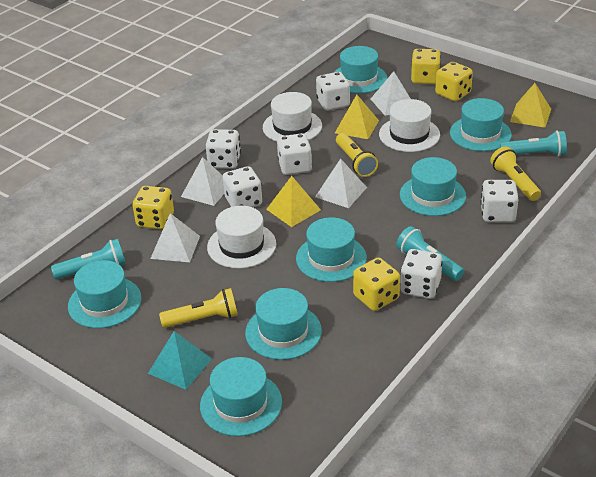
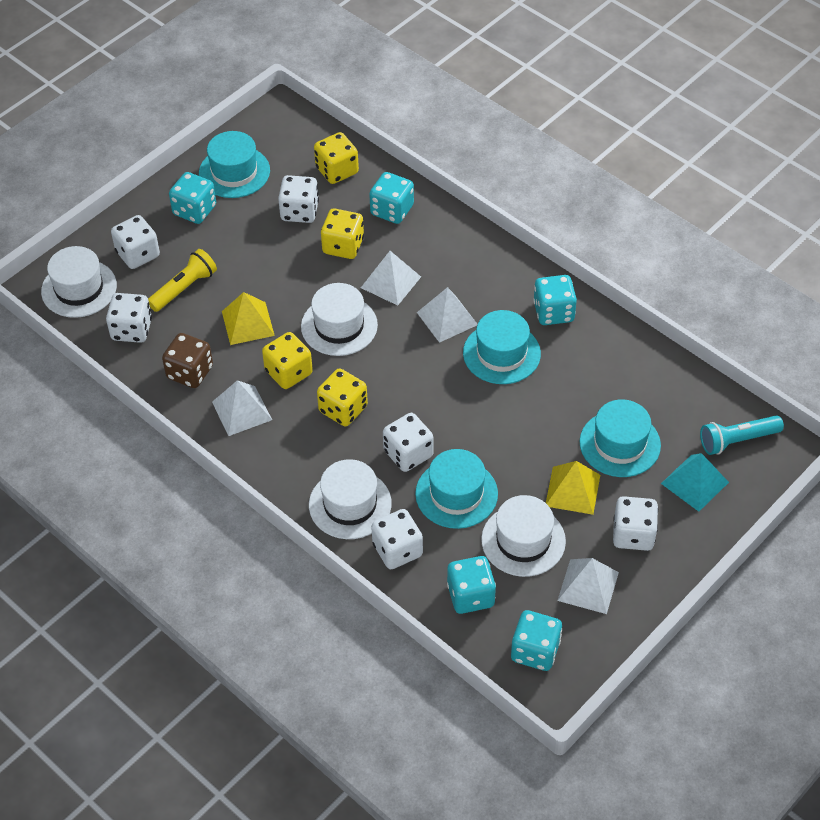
brown dice: 0 -> 1
turquoise dice: 0 -> 5
turquoise flashlight: 3 -> 1
turquoise hat: 7 -> 4
white hat: 3 -> 4
yellow flashlight: 3 -> 1
yellow pyramid: 3 -> 2

